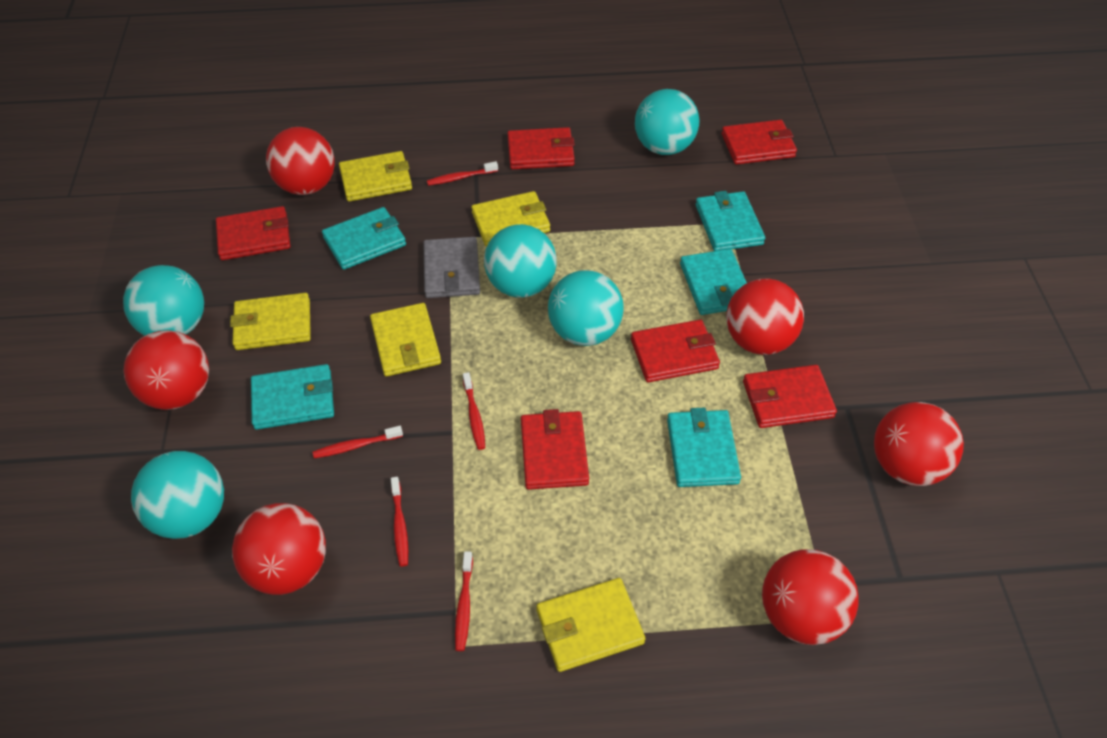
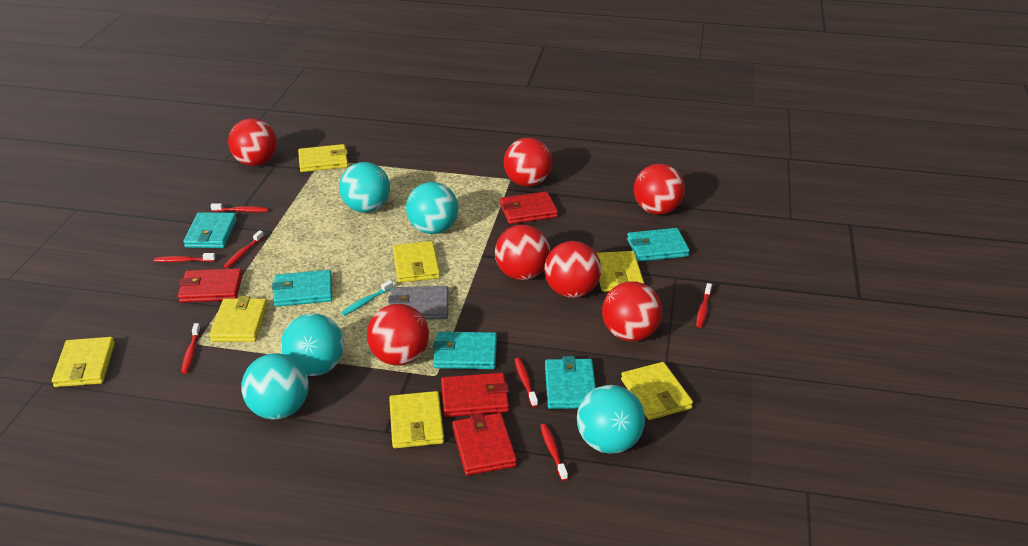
red ball: 6 -> 7
red toothbrush: 5 -> 7
red wallet: 6 -> 4
turquoise toothbrush: 0 -> 1
yellow wallet: 5 -> 7

